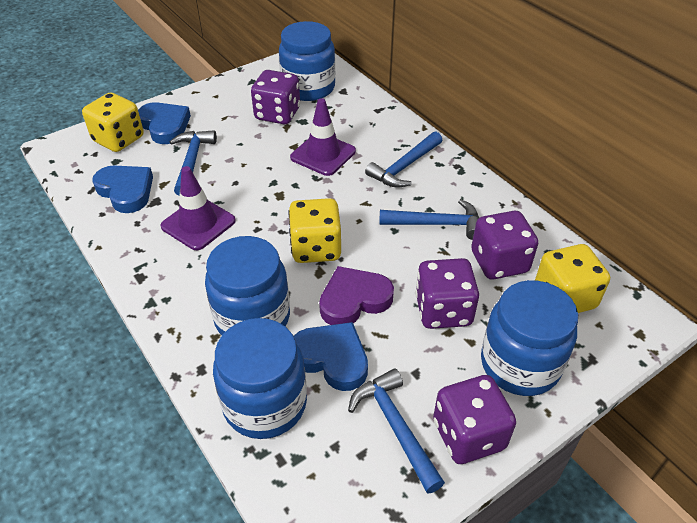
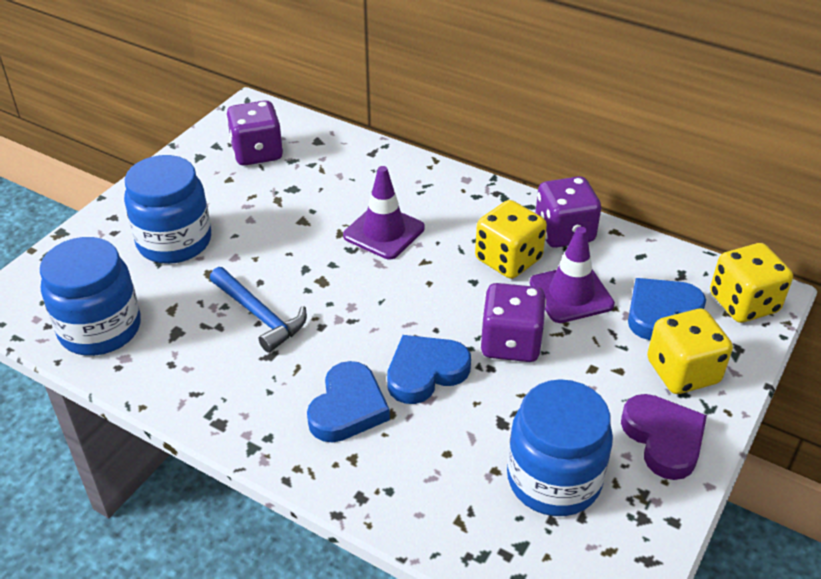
blue hammer: 4 -> 1
blue jar: 4 -> 3
purple dice: 4 -> 3

